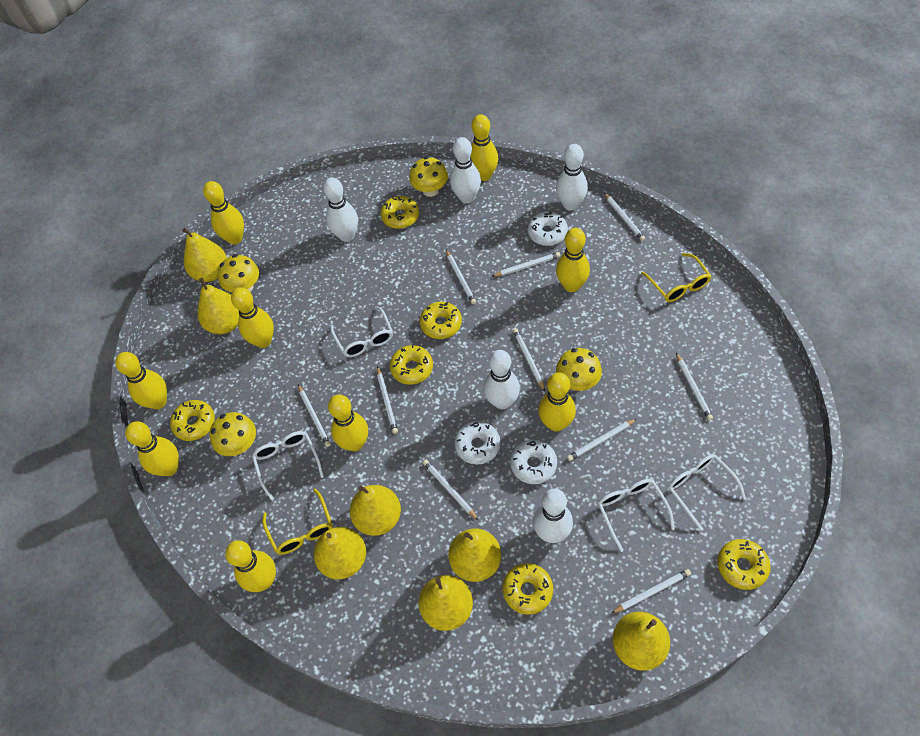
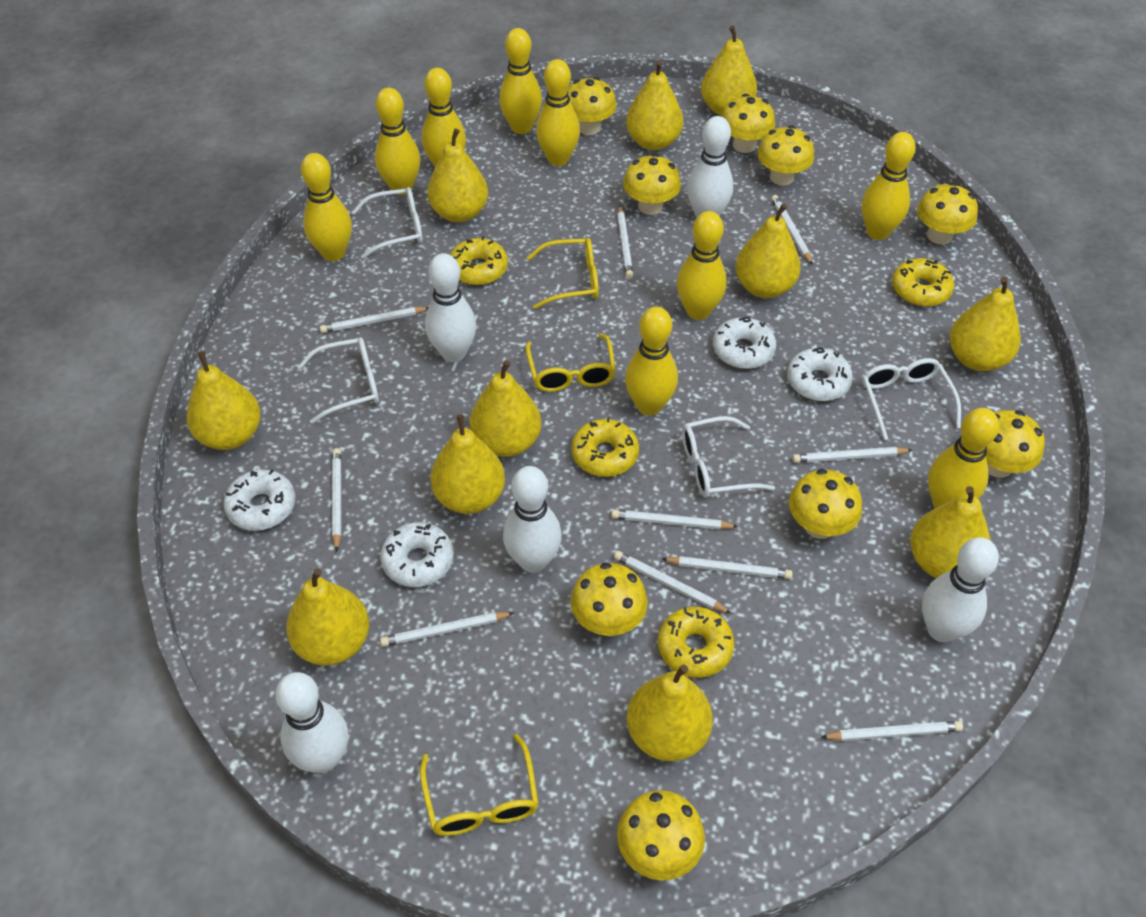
white donut: 3 -> 4
yellow donut: 6 -> 4
yellow glasses: 2 -> 3
yellow mushroom: 4 -> 9
yellow pear: 7 -> 11

